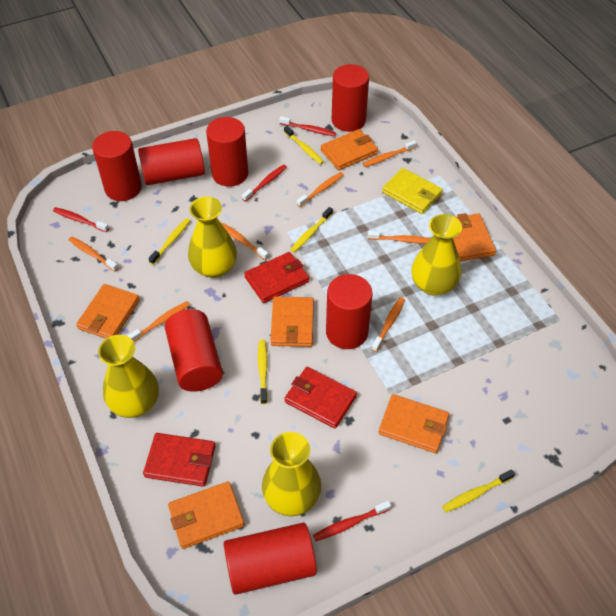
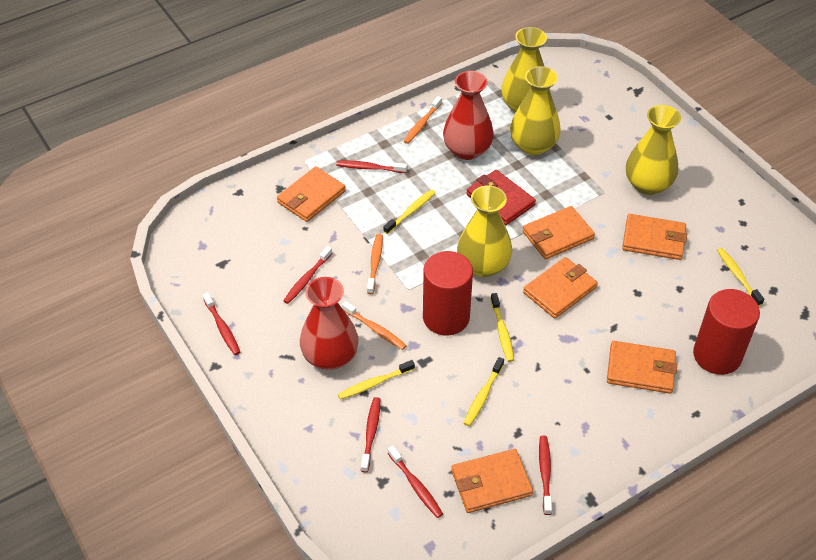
orange toothbrush: 7 -> 3
red cylinder: 7 -> 2
red toothbrush: 4 -> 6
red vase: 0 -> 2
red wallet: 3 -> 1
yellow wallet: 1 -> 0

